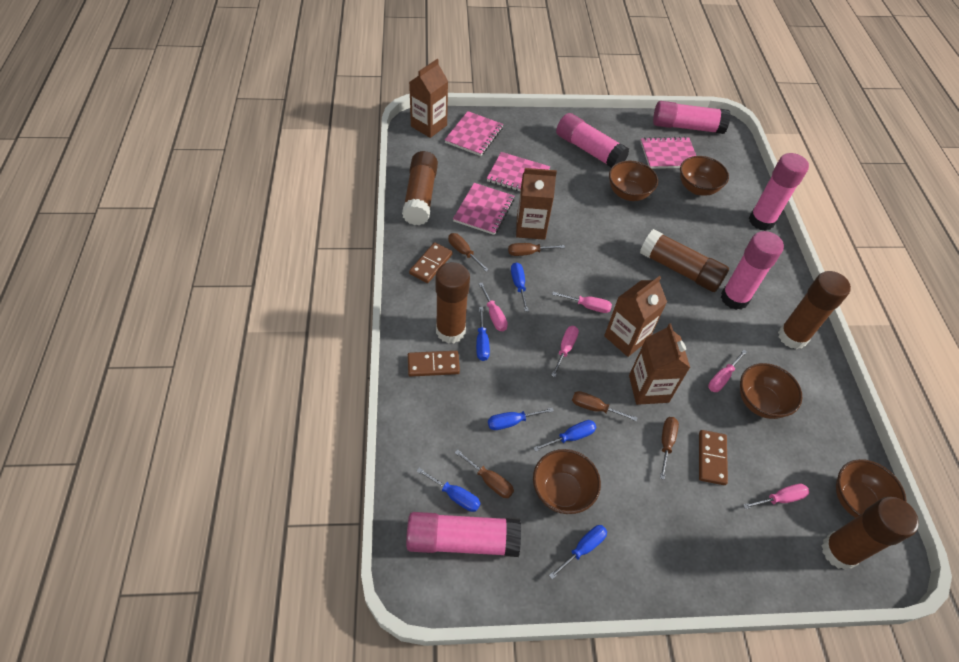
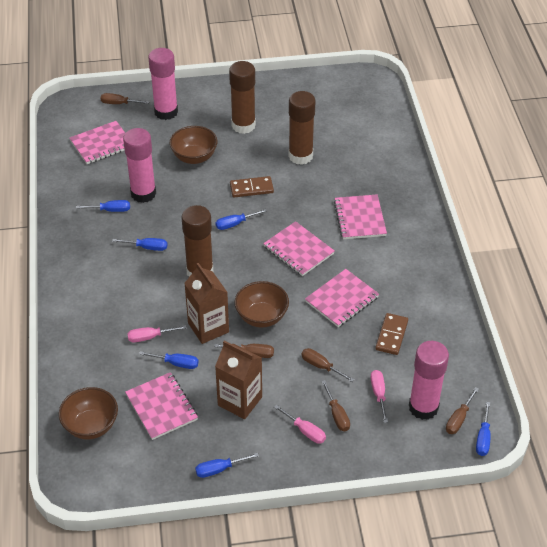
brown bowl: 5 -> 3
brown carton: 4 -> 2
brown domino: 3 -> 2
brown glue stick: 5 -> 3
pink glue stick: 5 -> 3
pink notebook: 4 -> 5
pink screwdriver: 5 -> 3

